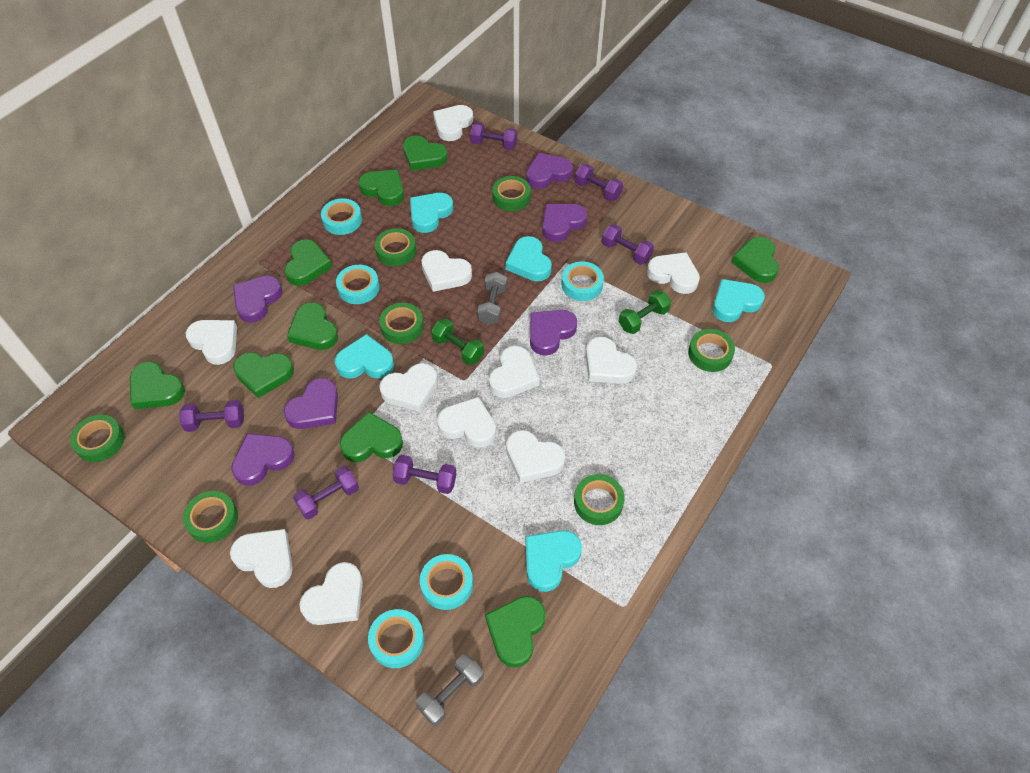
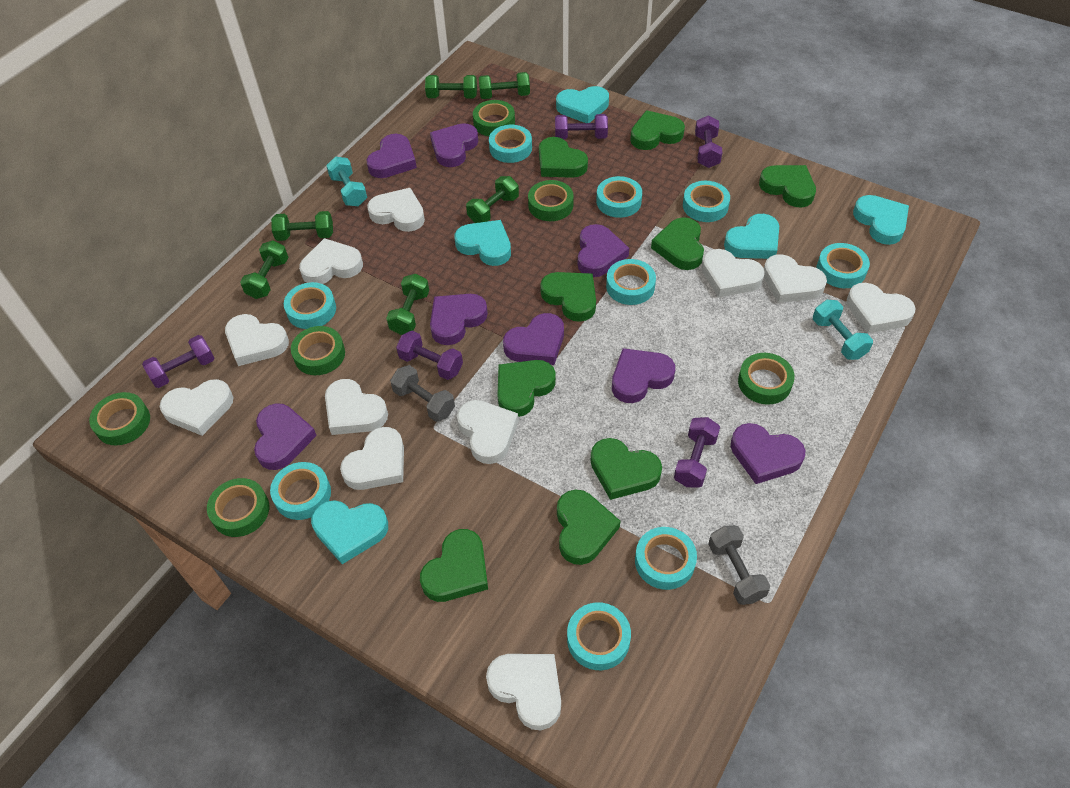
green dumbbell: 2 -> 6
green tape: 7 -> 6
purple dumbbell: 6 -> 5
purple heart: 6 -> 8
turquoise dumbbell: 0 -> 2
turquoise tape: 5 -> 9

